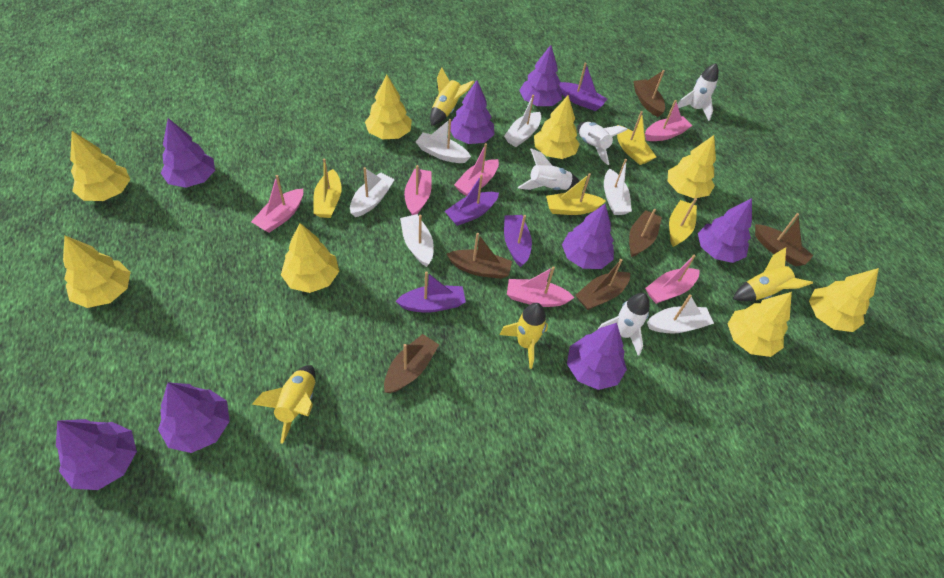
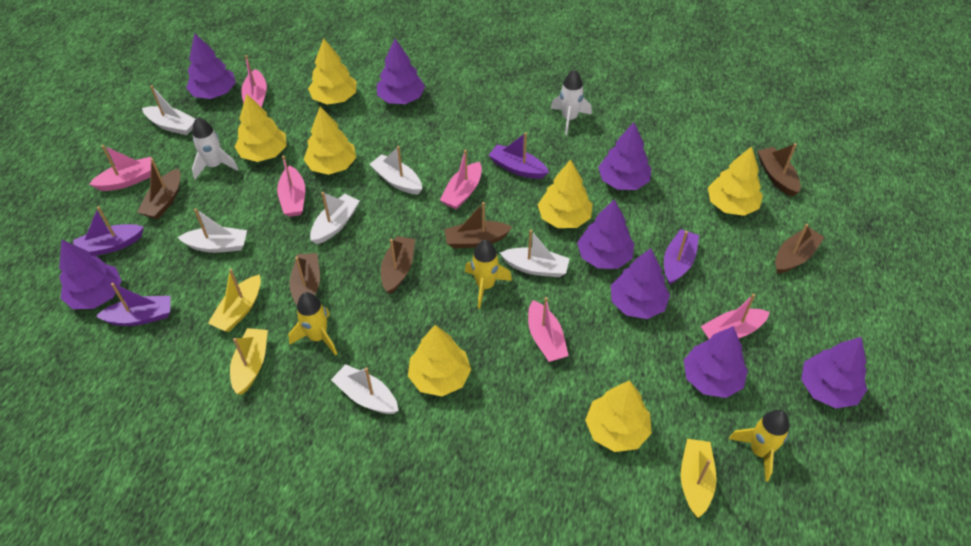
white rocket: 4 -> 2
yellow boat: 4 -> 3
yellow rocket: 4 -> 3
yellow tree: 8 -> 7

